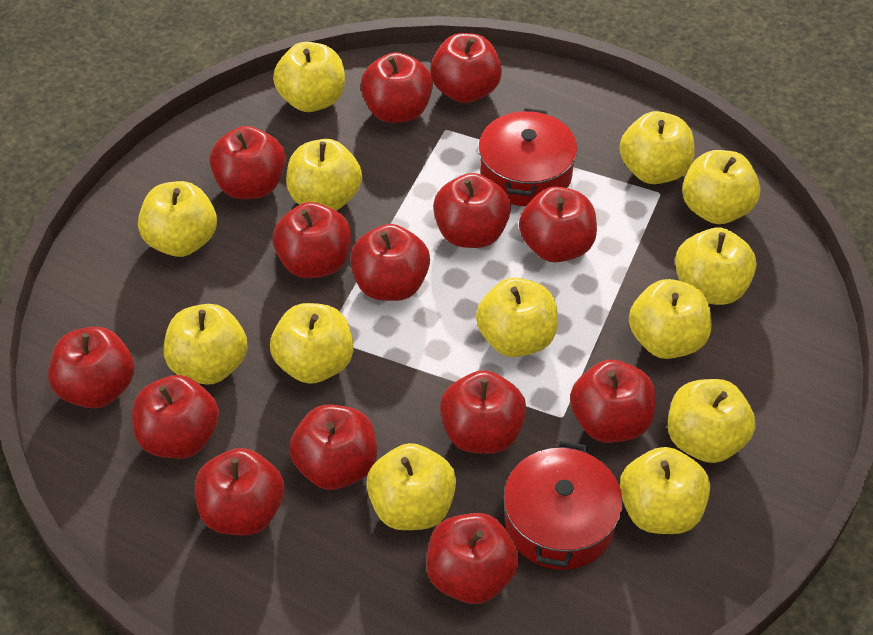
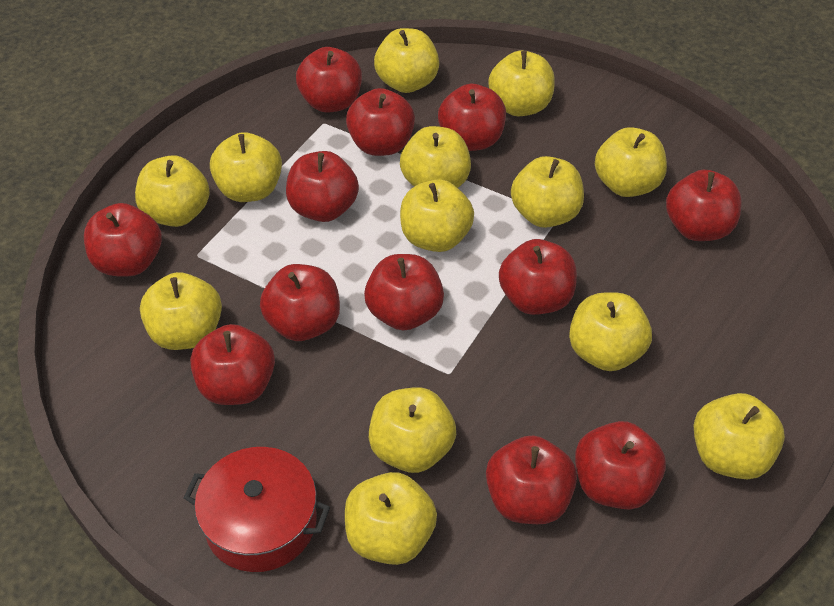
red apple: 14 -> 12
red pot: 2 -> 1

